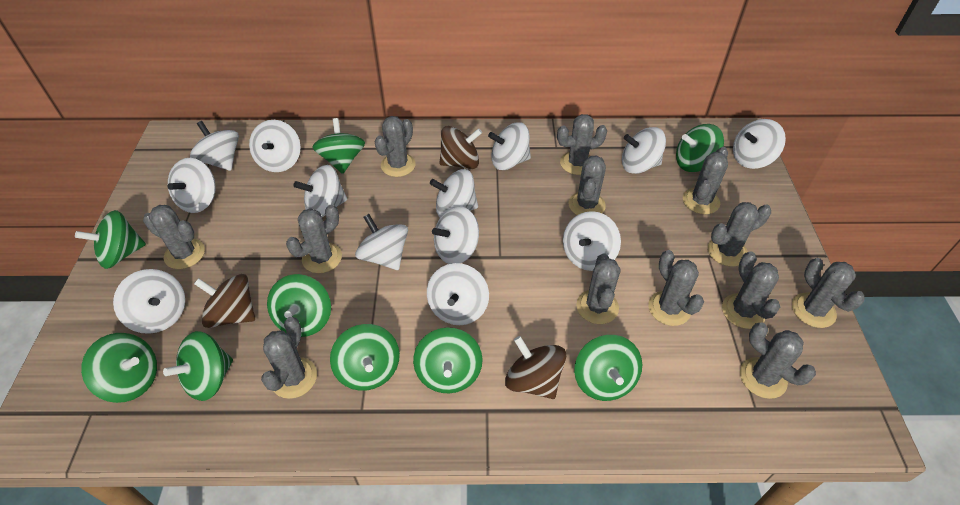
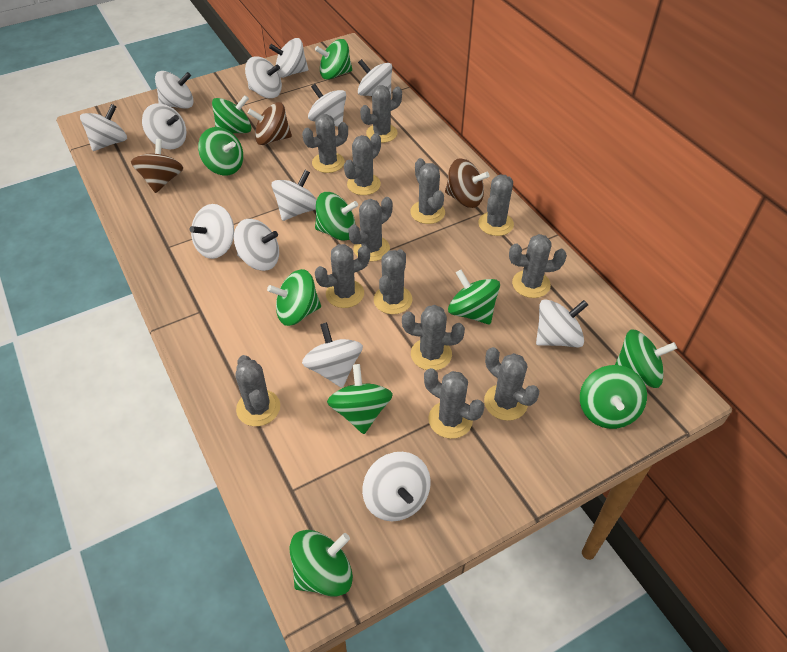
green spinning top: 9 -> 10

